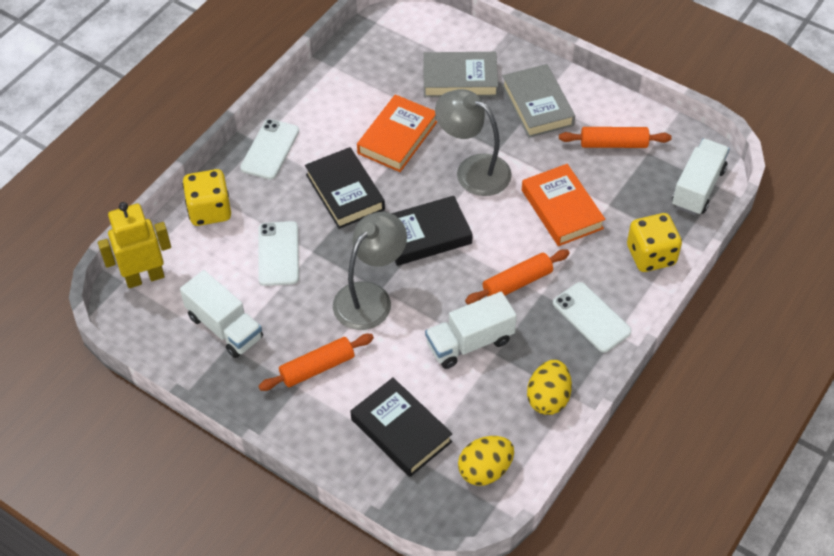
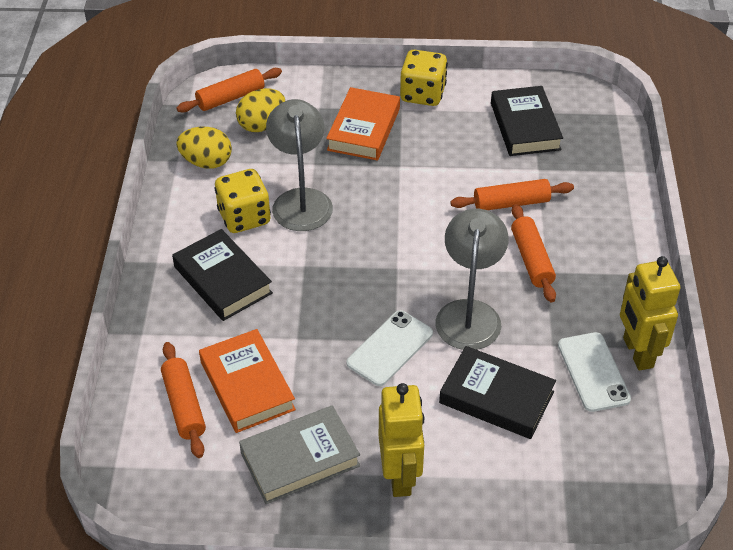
grey book: 2 -> 1
orange rolling pin: 3 -> 4
white phone: 3 -> 2
white truck: 3 -> 0
yellow robot: 1 -> 2

